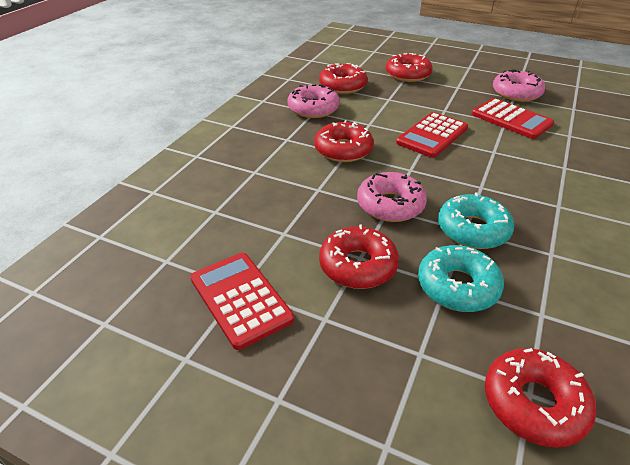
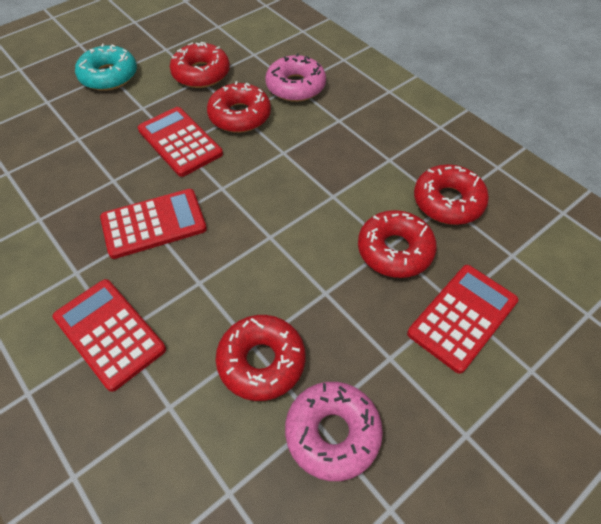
pink donut: 3 -> 2
red calculator: 3 -> 4
turquoise donut: 2 -> 1

